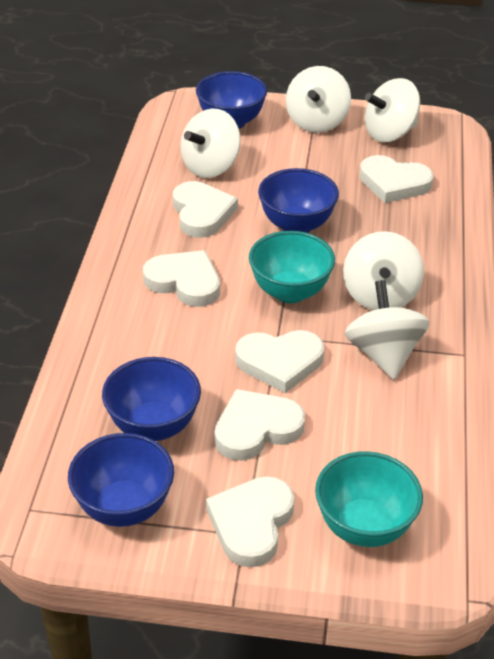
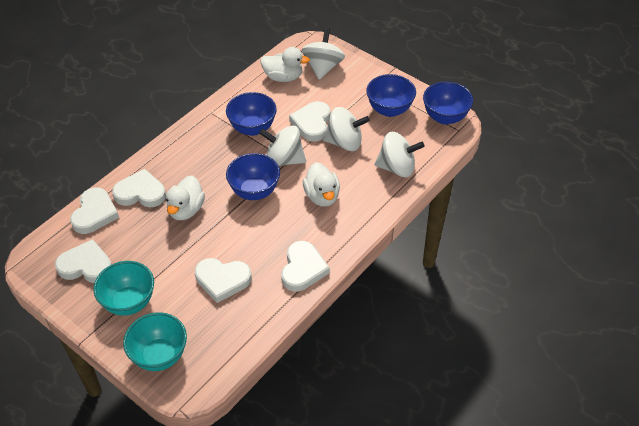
white duck: 0 -> 3
white spinning top: 5 -> 4

